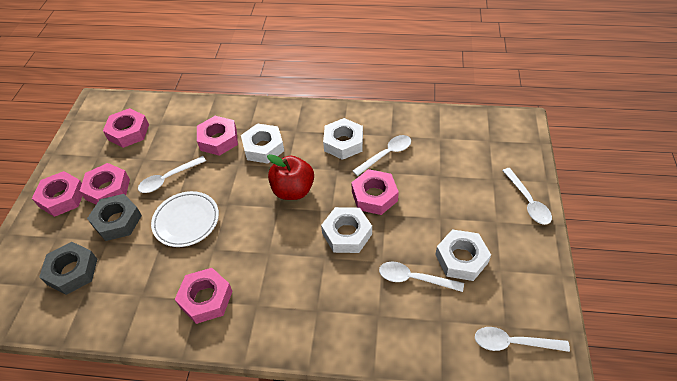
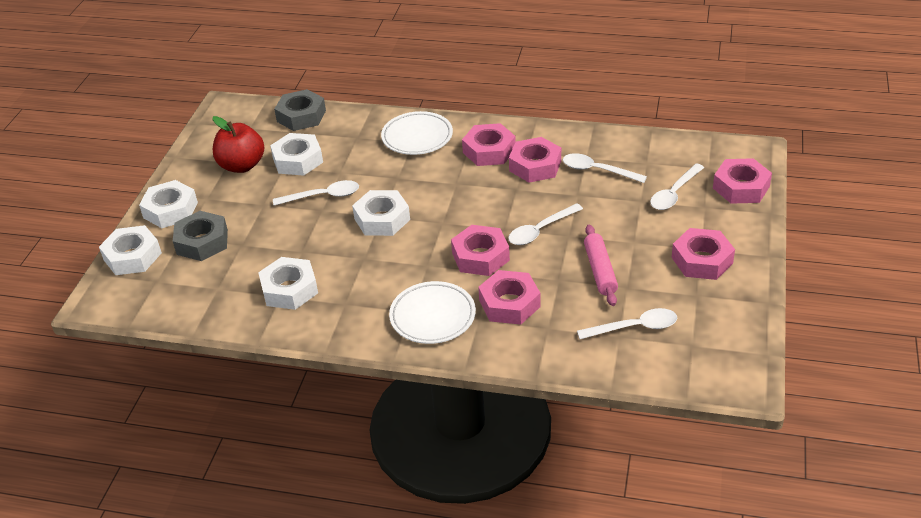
pink rolling pin: 0 -> 1
white nut: 4 -> 5
white plate: 1 -> 2

